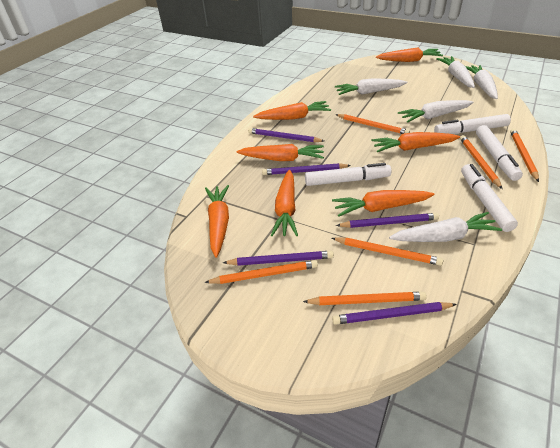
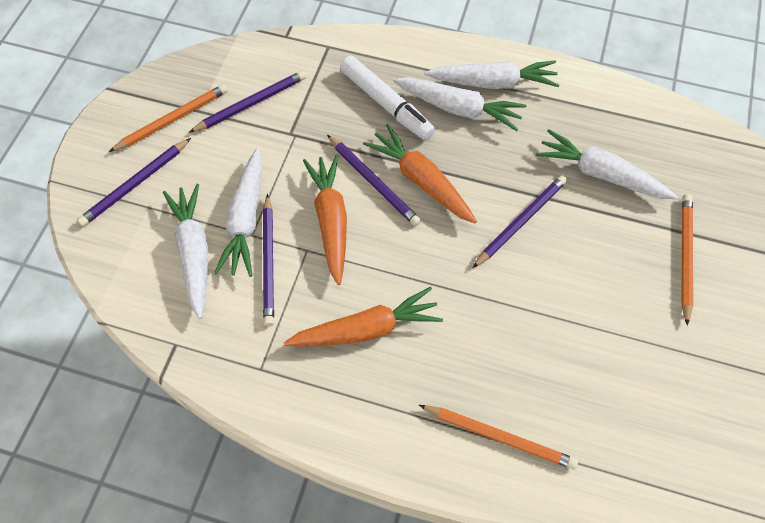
orange carrot: 7 -> 3
orange pencil: 6 -> 3
white marker: 4 -> 1

